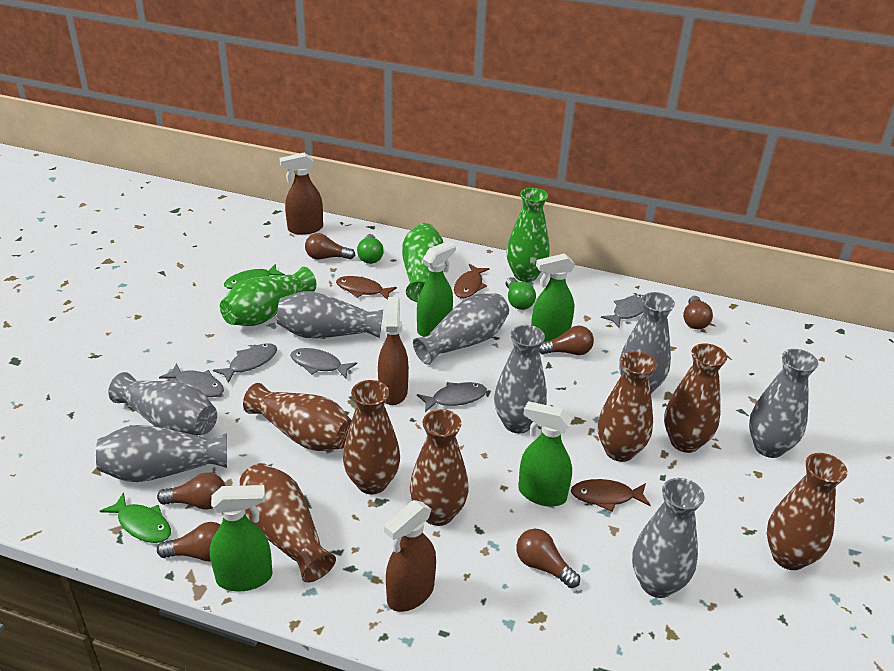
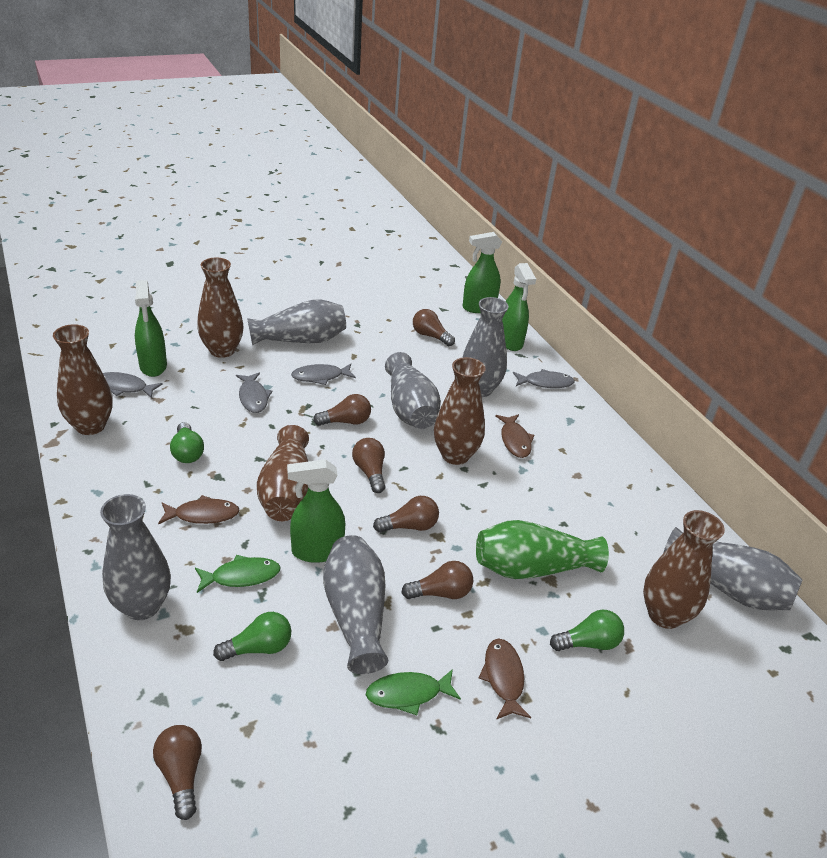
brown spray bottle: 3 -> 0
brown vase: 7 -> 5
green light bulb: 2 -> 3
green vase: 3 -> 1
grey fish: 5 -> 4
grey vase: 8 -> 6

